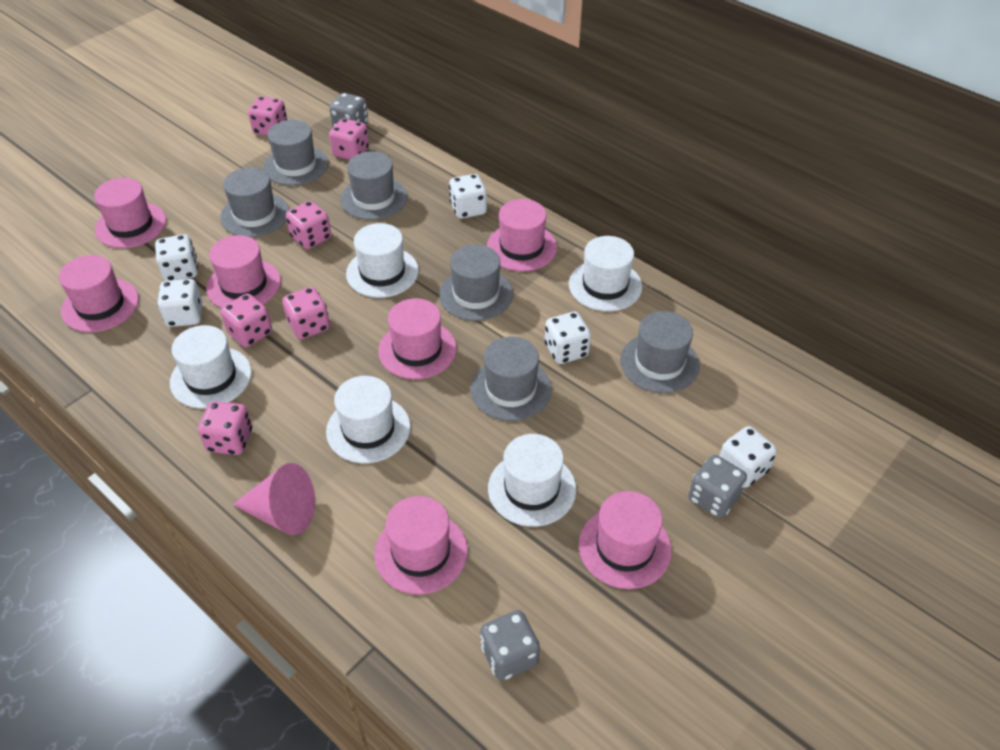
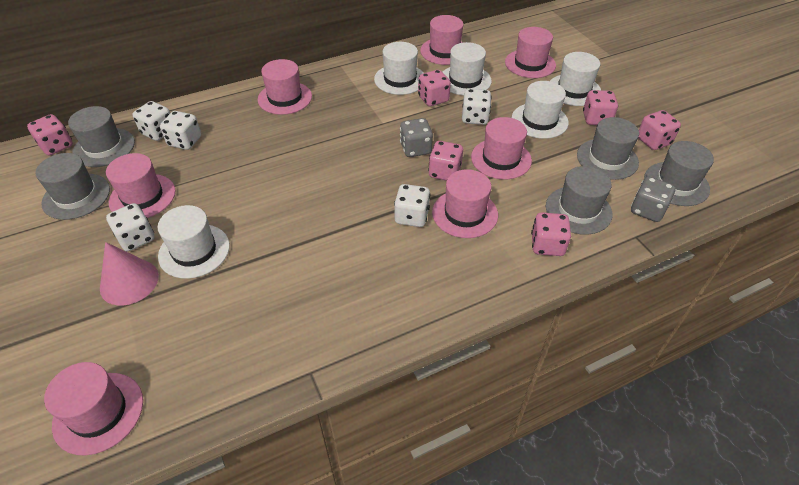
grey dice: 3 -> 2
grey hat: 6 -> 5

